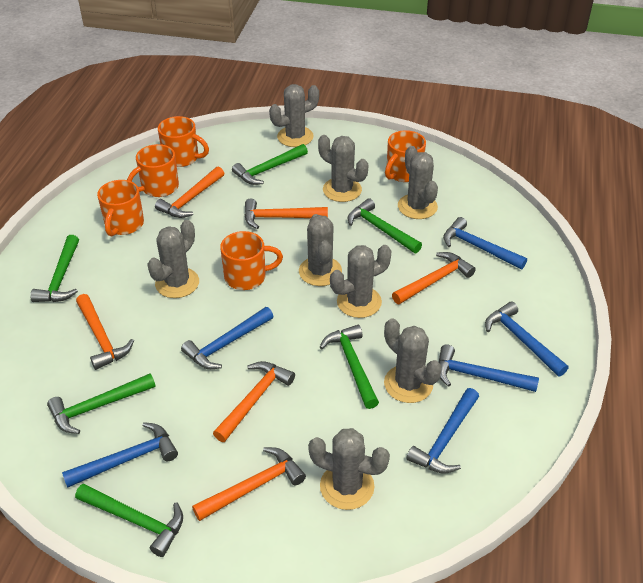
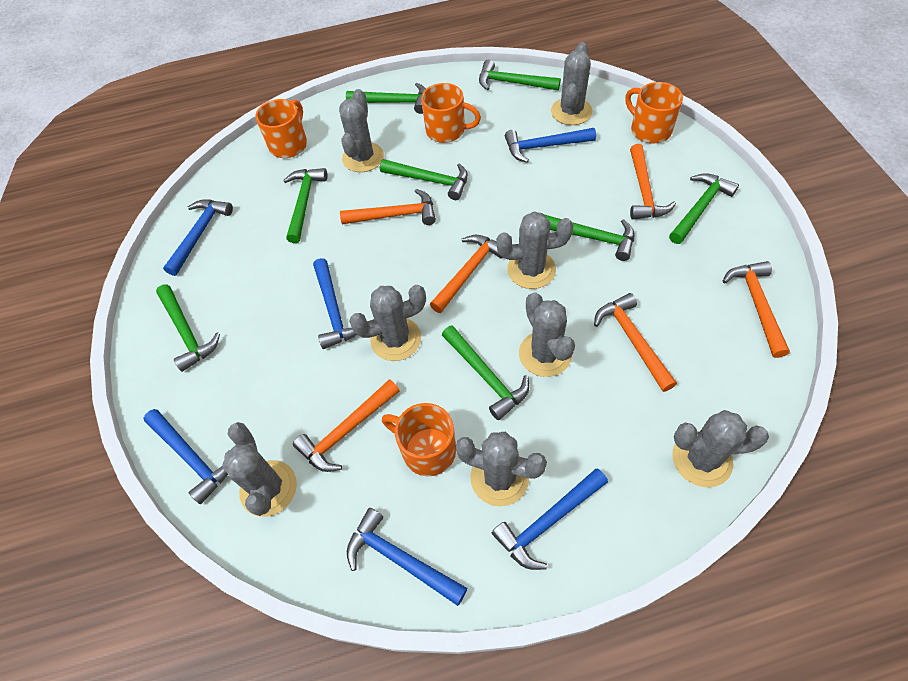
green hammer: 6 -> 8
orange mug: 5 -> 4

